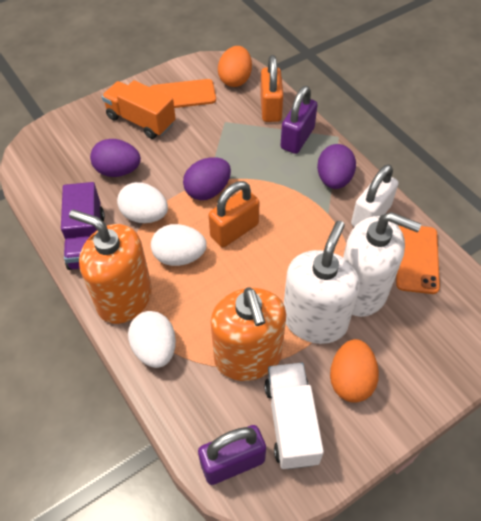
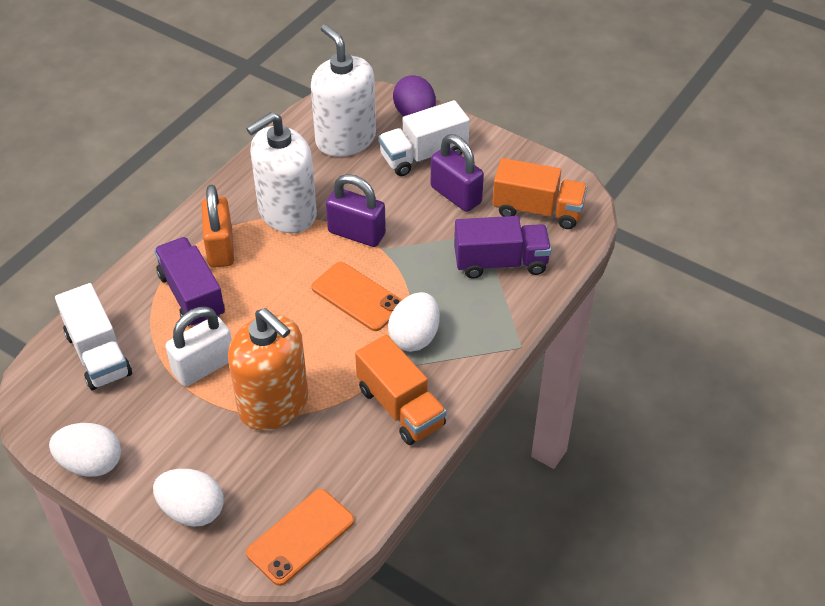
orange egg: 2 -> 0
orange padlock: 2 -> 1
orange soap dispenser: 2 -> 1
orange truck: 1 -> 2
purple egg: 3 -> 1
purple truck: 1 -> 2
white truck: 1 -> 2

